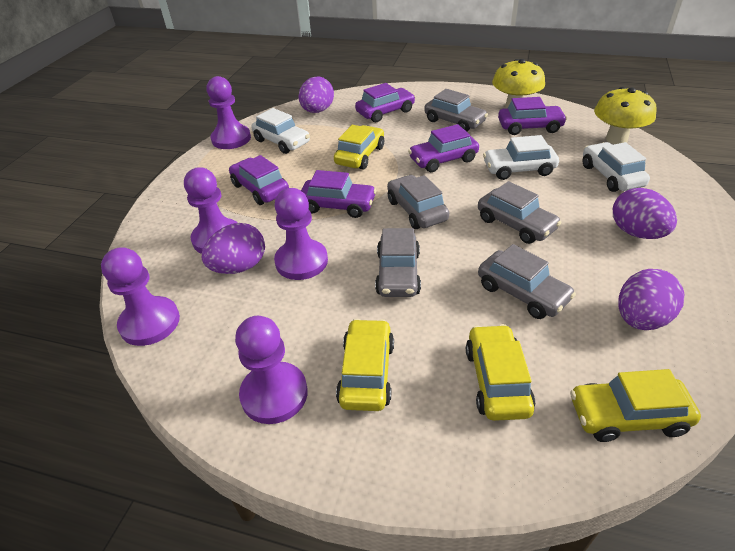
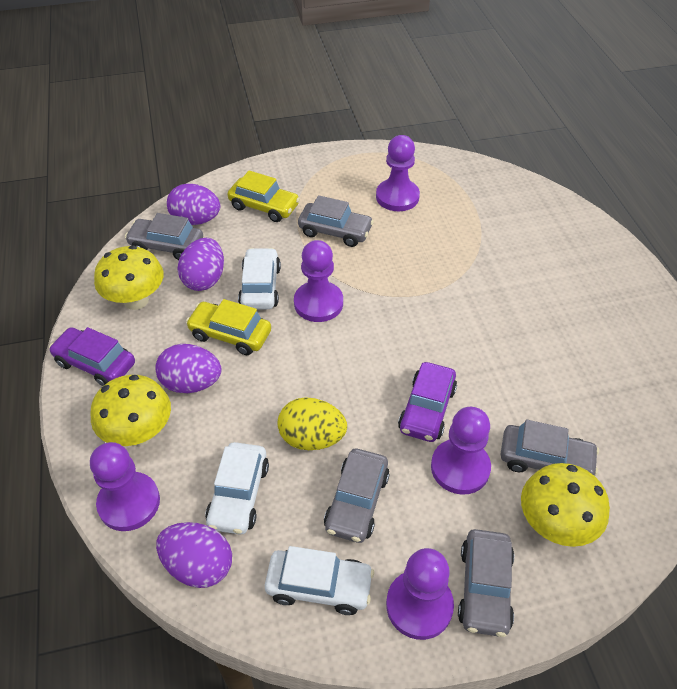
purple car: 5 -> 2
yellow car: 4 -> 2
yellow egg: 0 -> 1
yellow mushroom: 2 -> 3

